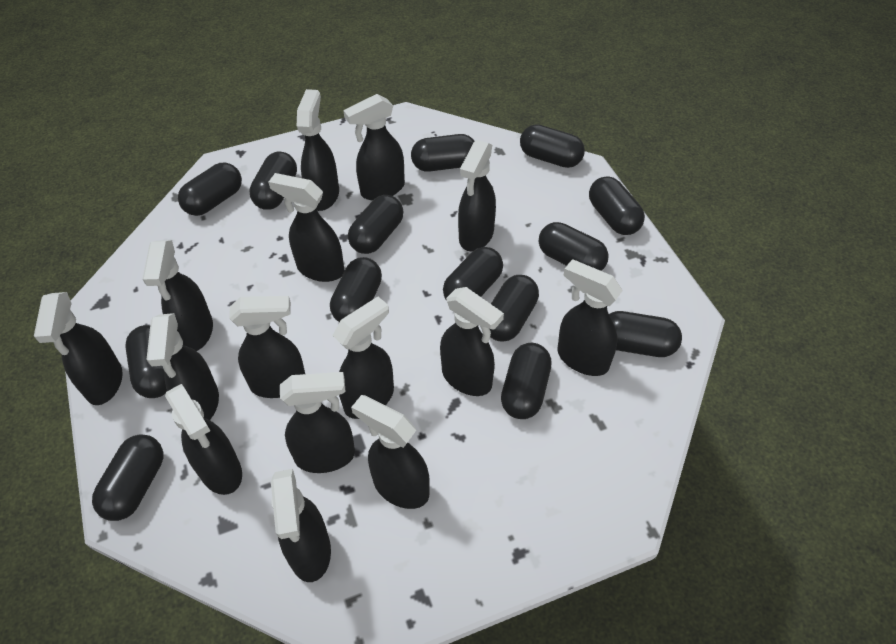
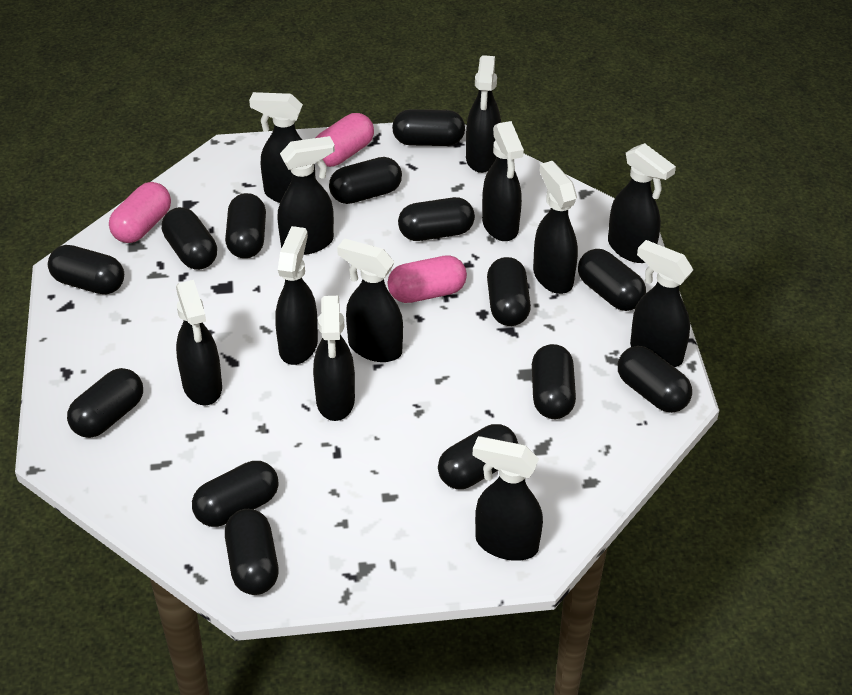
black spray bottle: 15 -> 12
pink capsule: 0 -> 3

